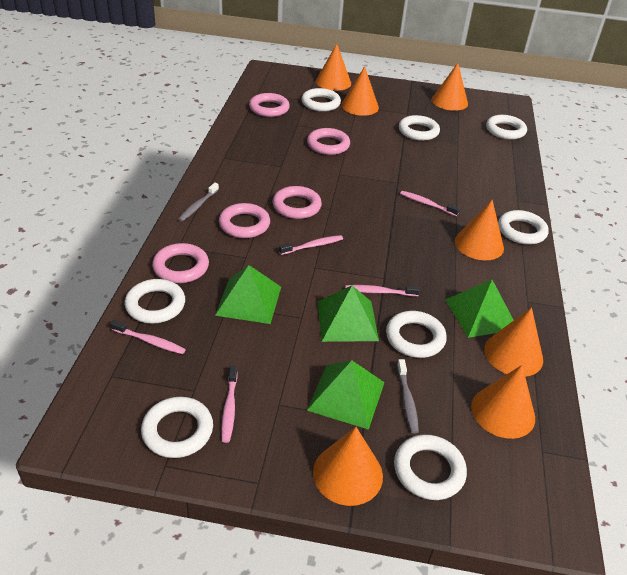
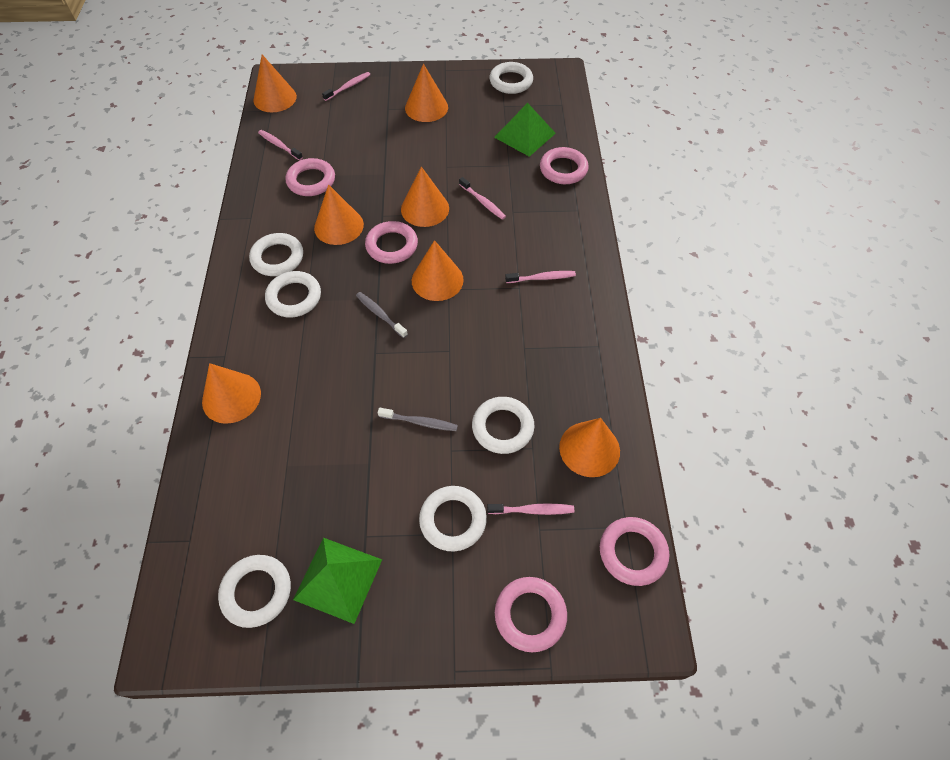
green pyramid: 4 -> 2
white ring: 8 -> 6

